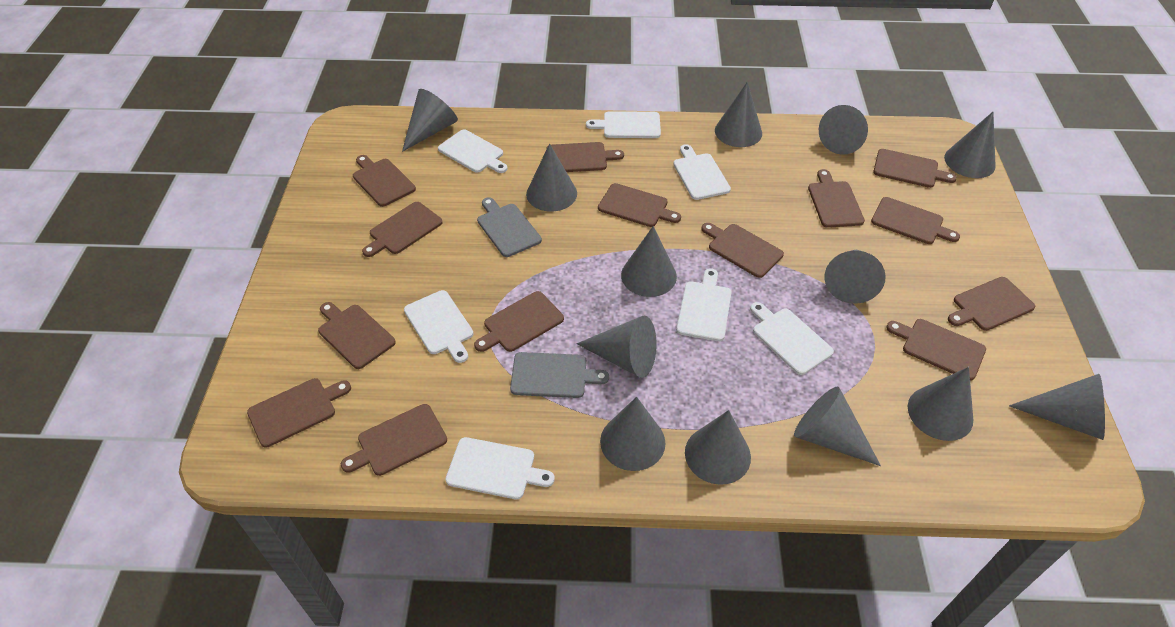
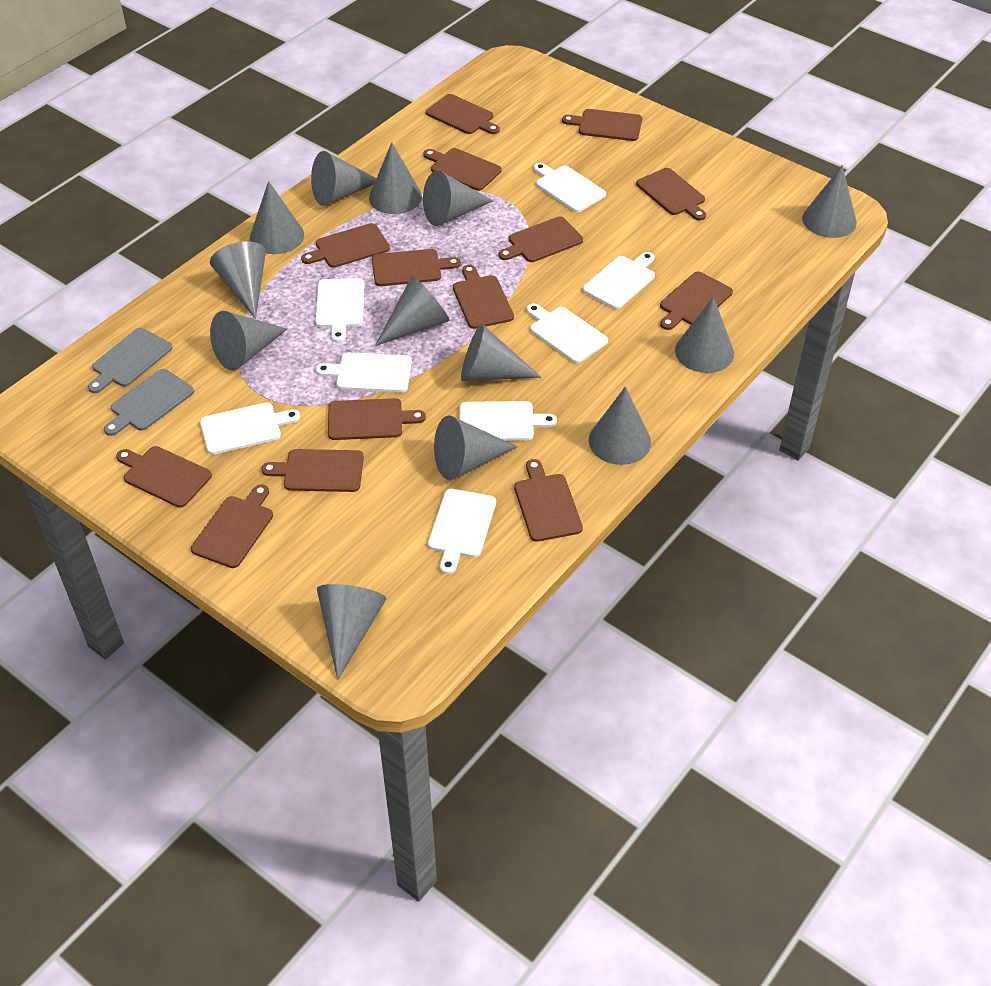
white cutting board: 7 -> 8

